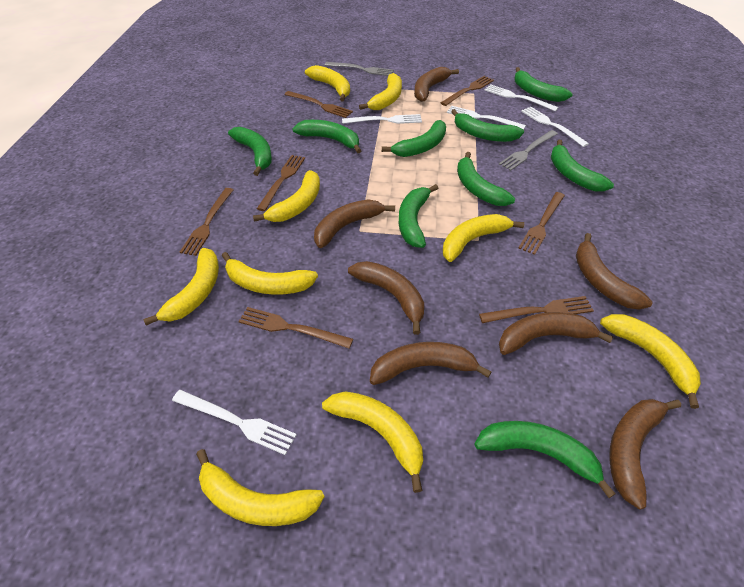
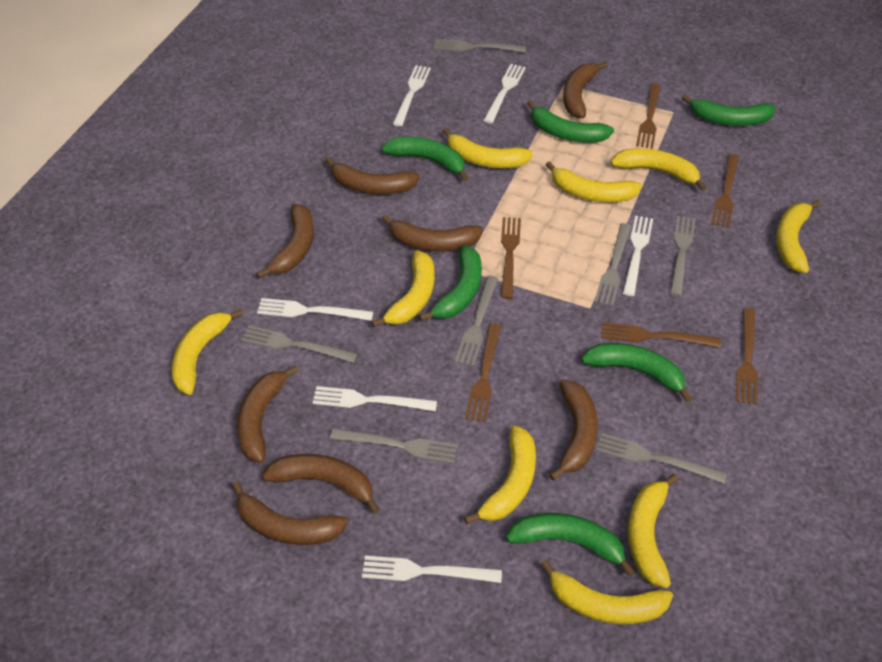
brown banana: 7 -> 8
brown fork: 7 -> 6
green banana: 9 -> 6
grey fork: 2 -> 7
white fork: 5 -> 6

